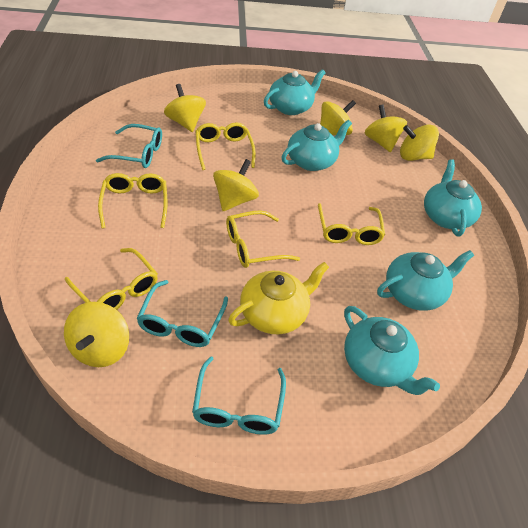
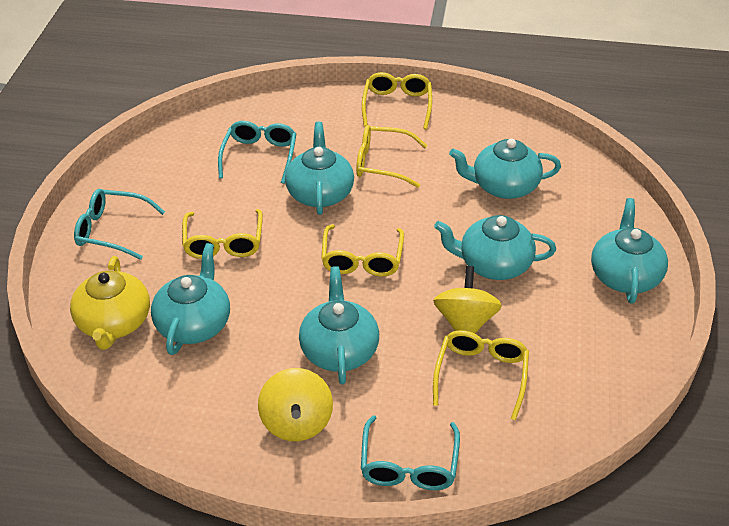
turquoise teapot: 5 -> 6
yellow spinning top: 6 -> 2

